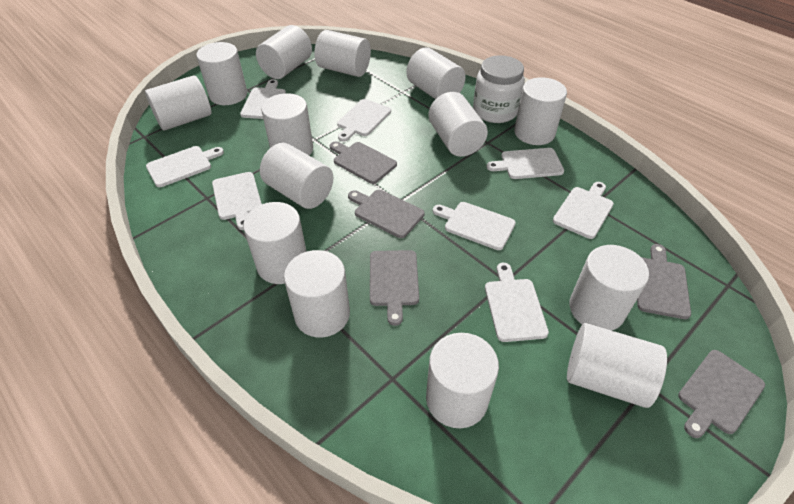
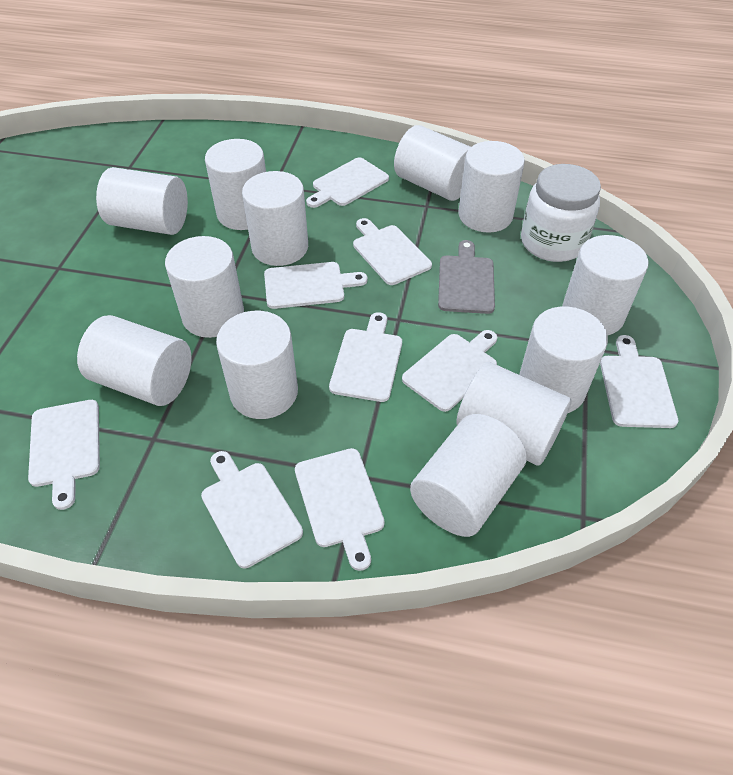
grey cutting board: 5 -> 1
white cutting board: 8 -> 9
white cylinder: 14 -> 12

